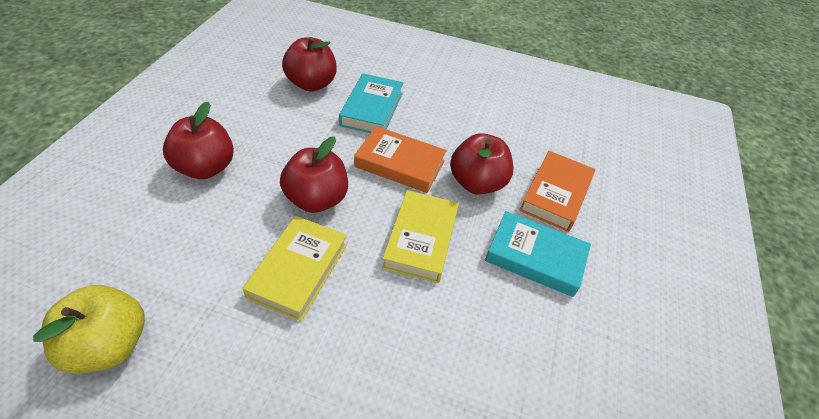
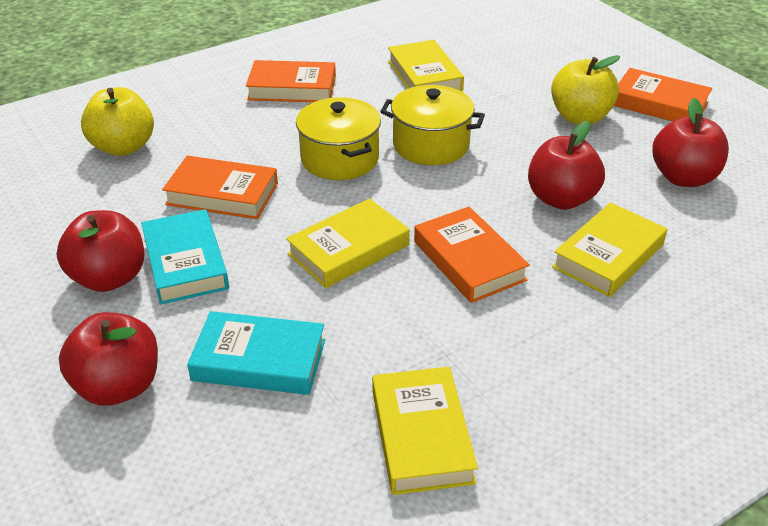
orange book: 2 -> 4
yellow apple: 1 -> 2
yellow book: 2 -> 4
yellow pot: 0 -> 2

